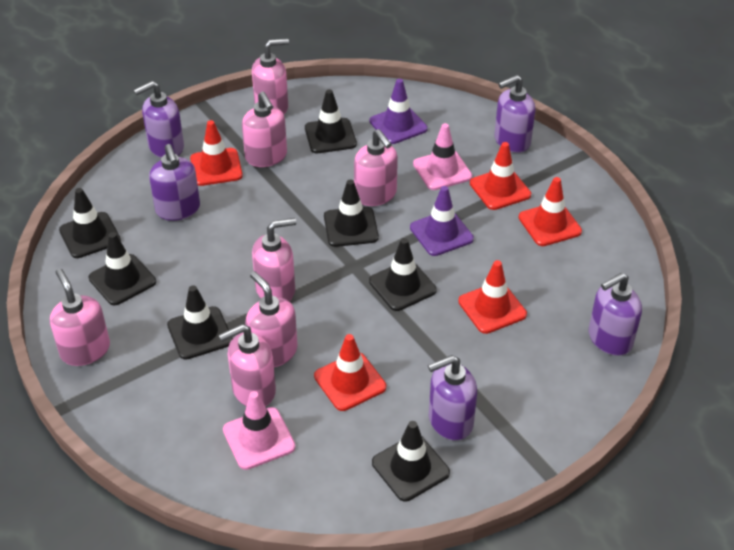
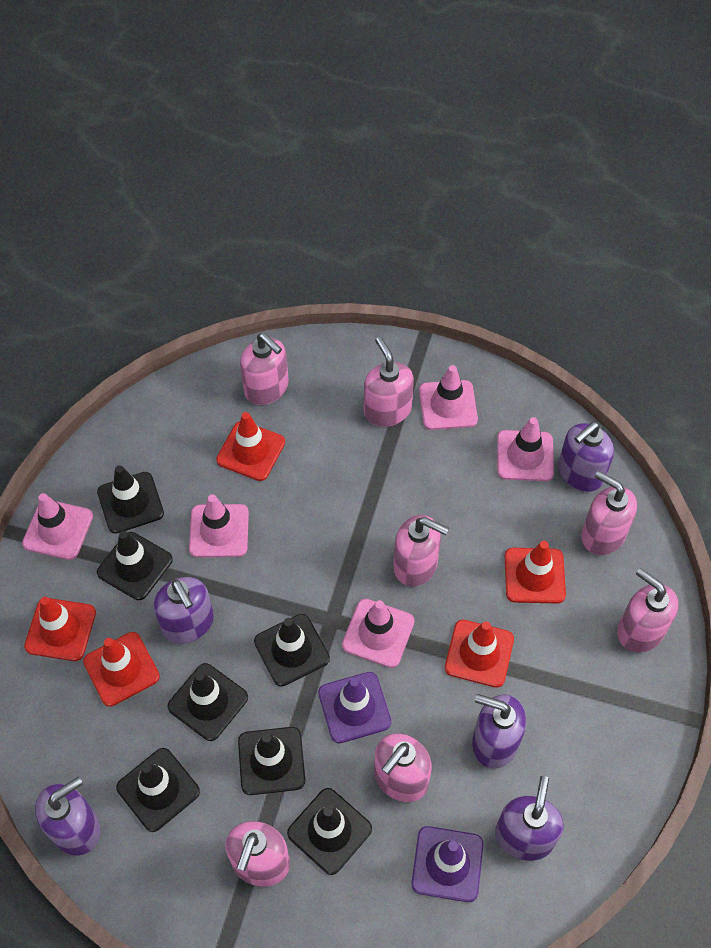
pink traffic cone: 2 -> 5

